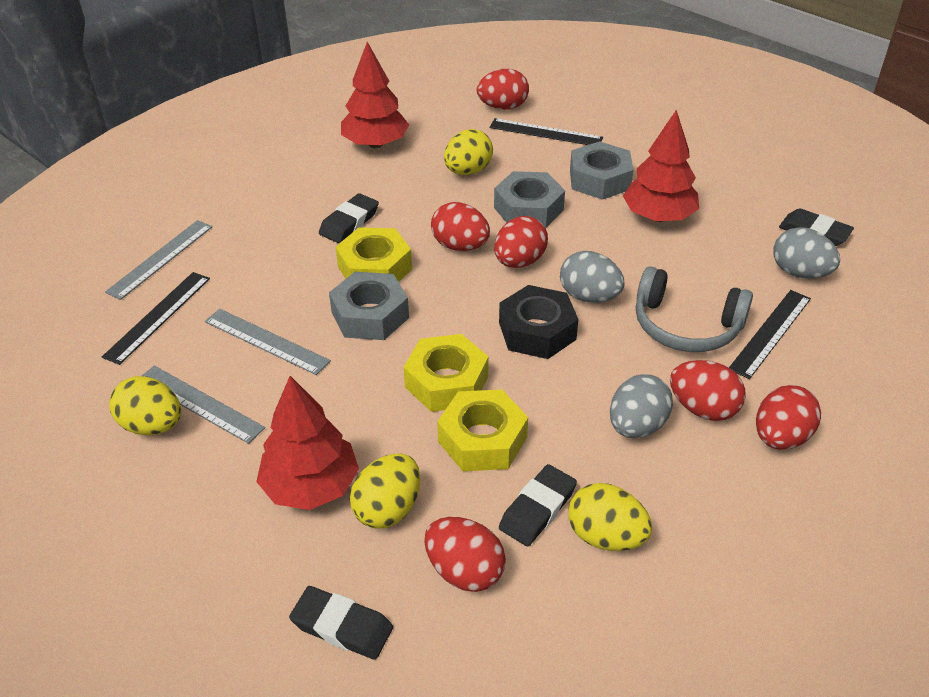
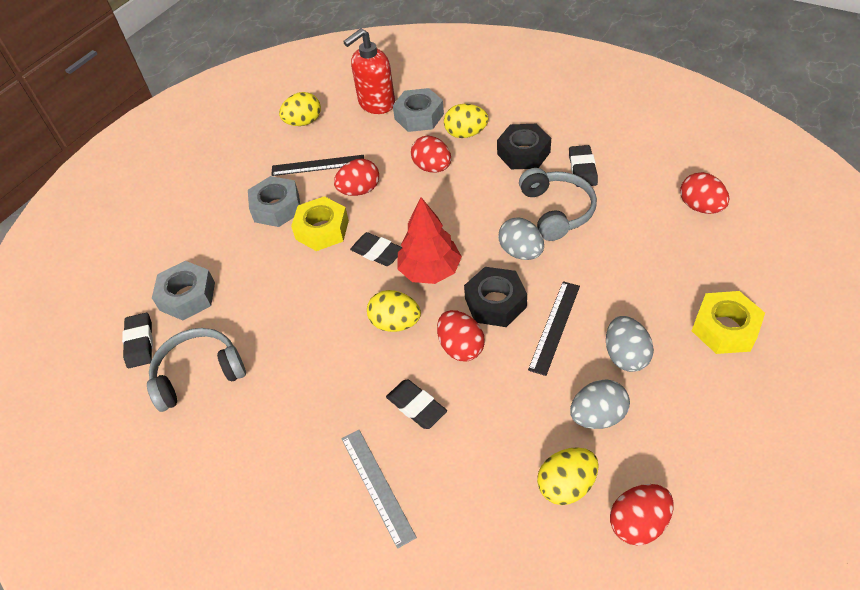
black nut: 1 -> 2
black ruler: 3 -> 2
grey headphones: 1 -> 2
grey ruler: 3 -> 1
red egg: 6 -> 5
red soap dispenser: 0 -> 1
red tree: 3 -> 1
yellow nut: 3 -> 2

